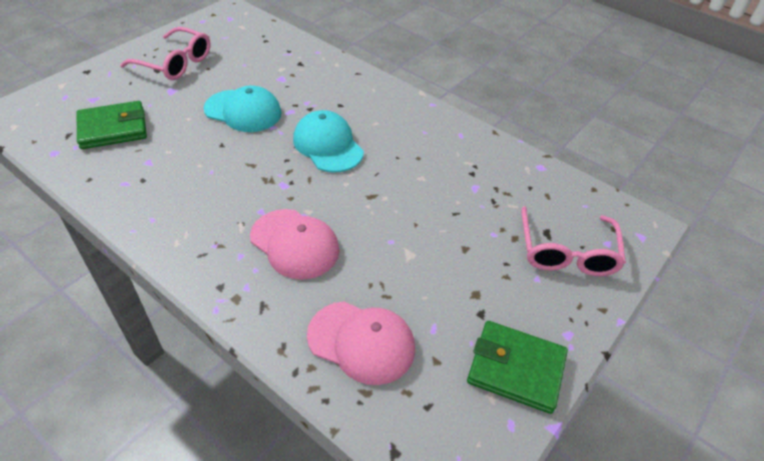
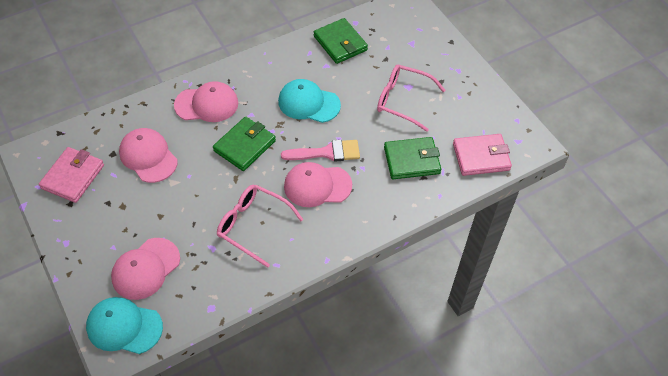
green wallet: 2 -> 3
pink brush: 0 -> 1
pink cap: 2 -> 4
pink wallet: 0 -> 2

